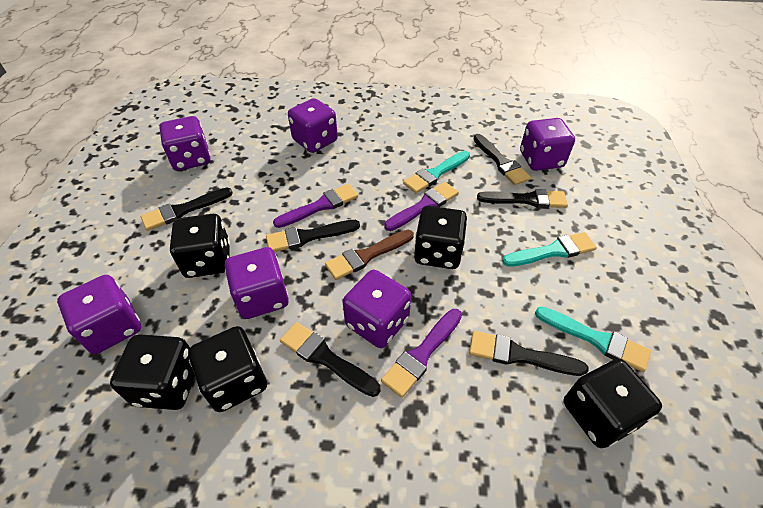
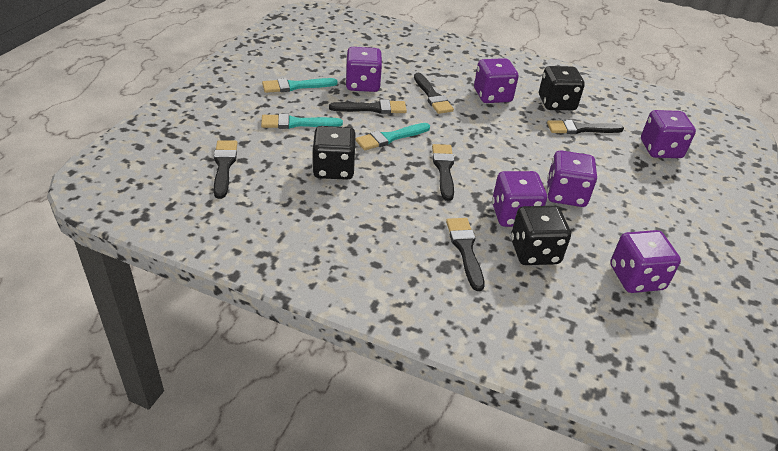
black dice: 5 -> 3
brown brush: 1 -> 0
purple brush: 3 -> 0

